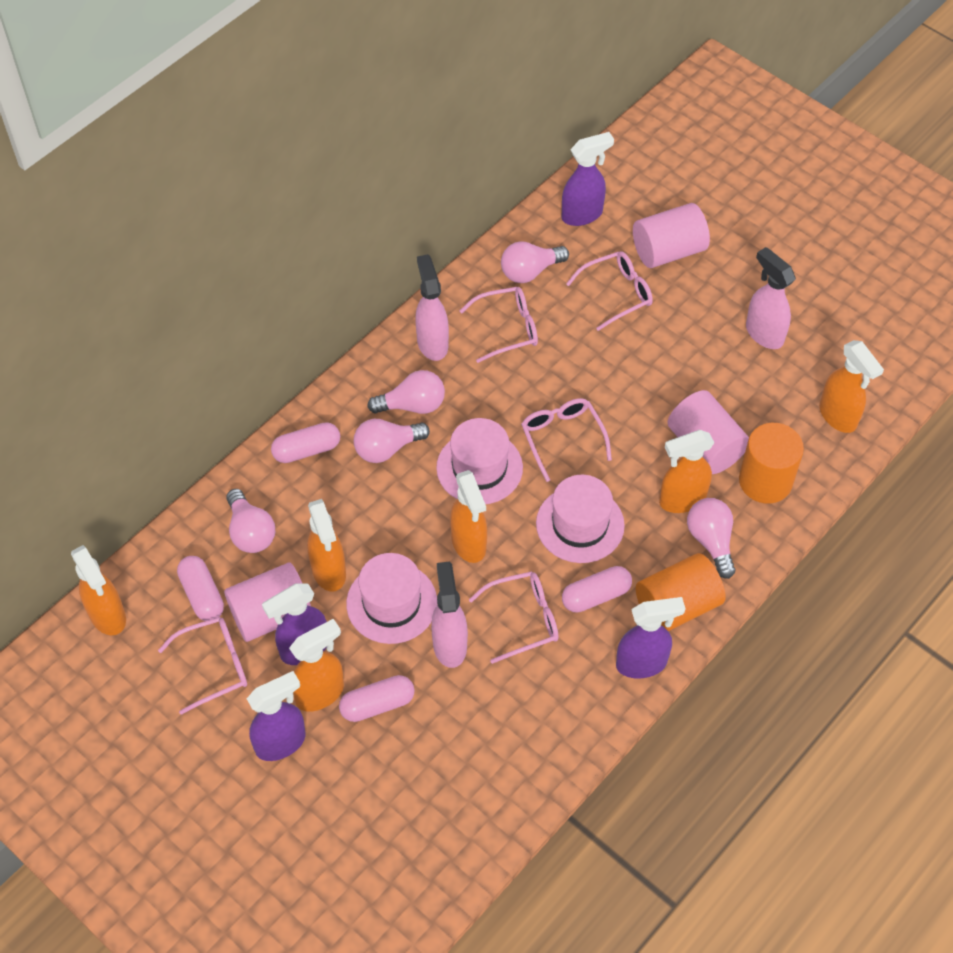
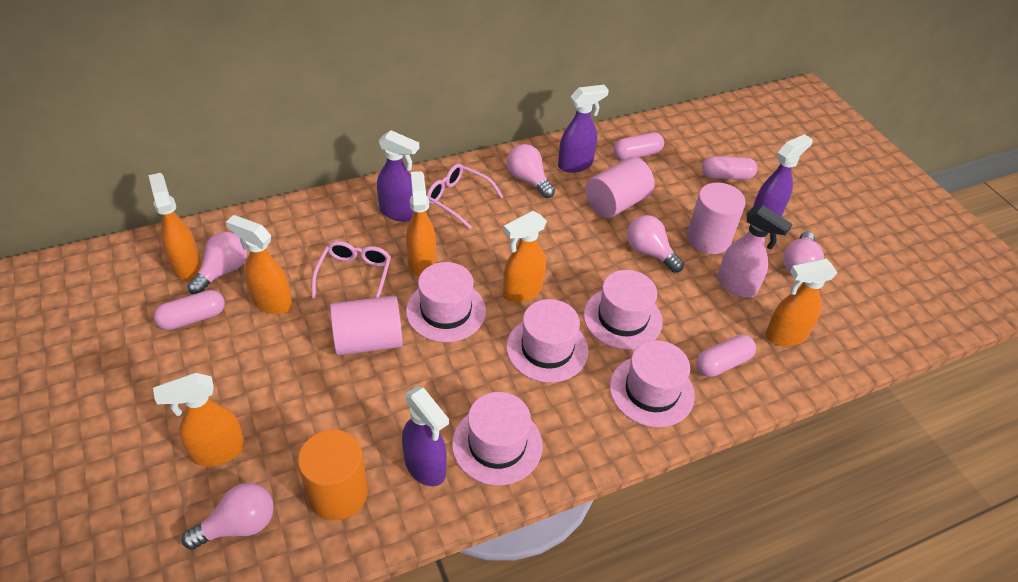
orange cylinder: 2 -> 1
pink glasses: 5 -> 2
pink hat: 3 -> 5
pink spray bottle: 3 -> 1

